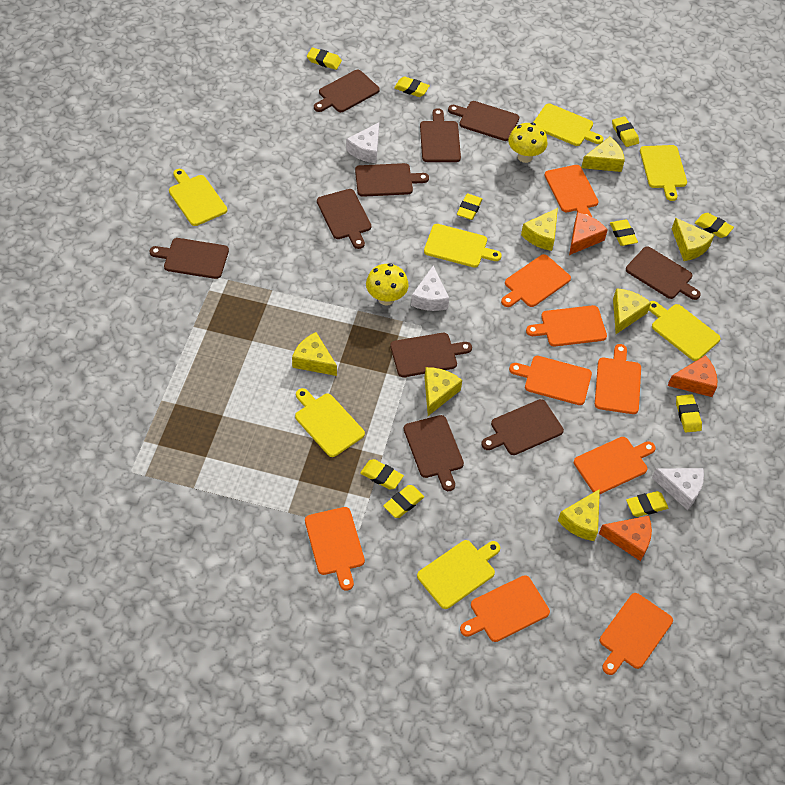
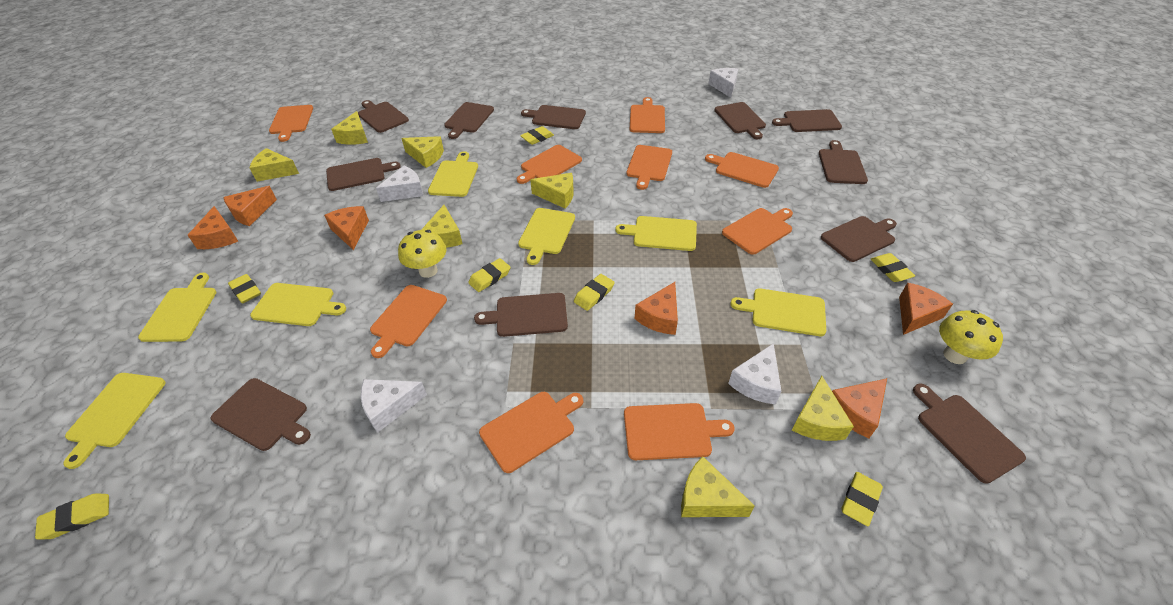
brown cutting board: 10 -> 11
orange cheese: 3 -> 6
white cheese: 3 -> 4
yellow eraser: 10 -> 7

